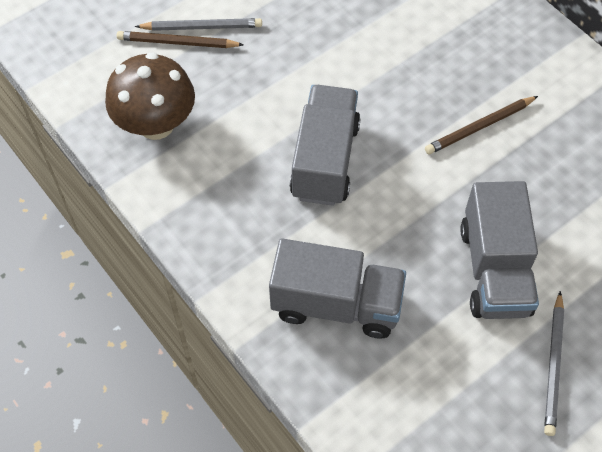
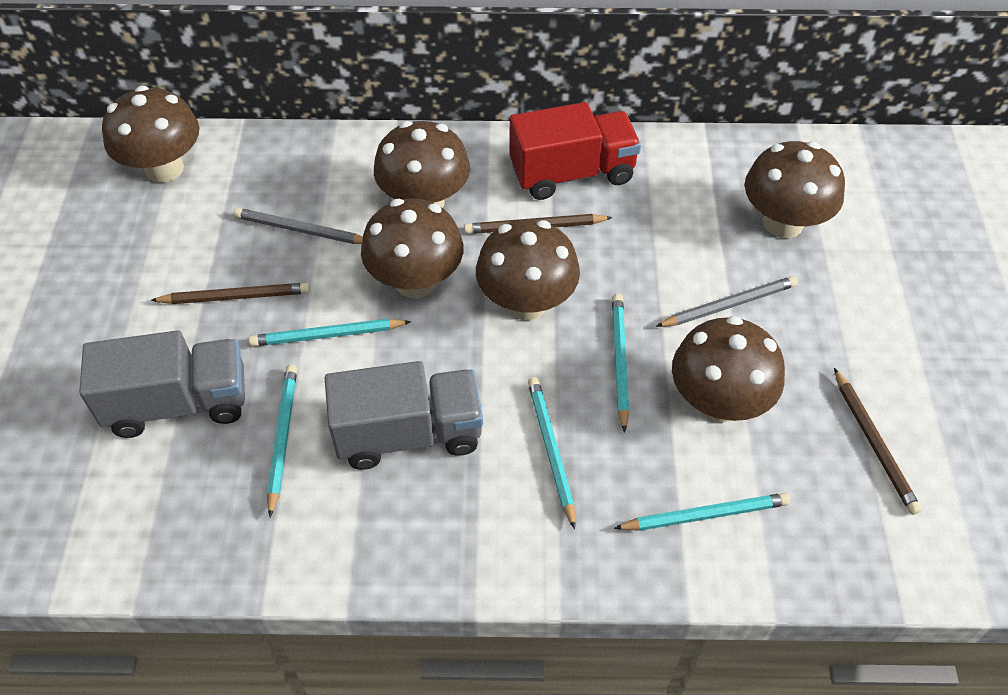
brown mushroom: 1 -> 6
brown pencil: 2 -> 3
grey truck: 3 -> 2
red truck: 0 -> 1
turquoise pencil: 0 -> 5

